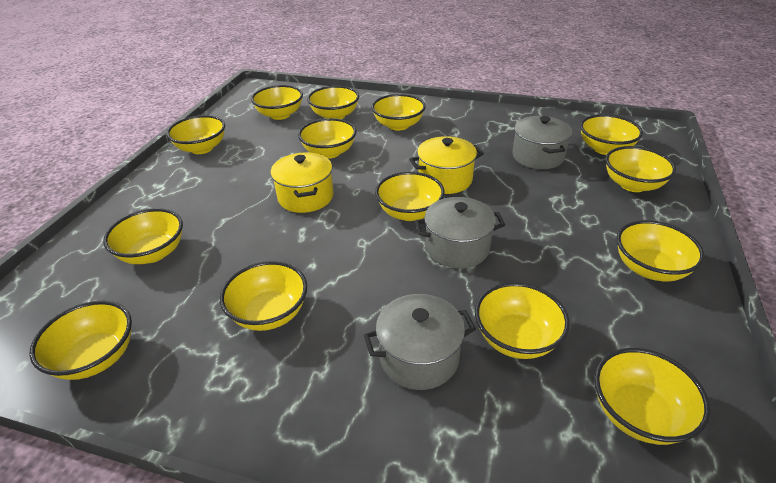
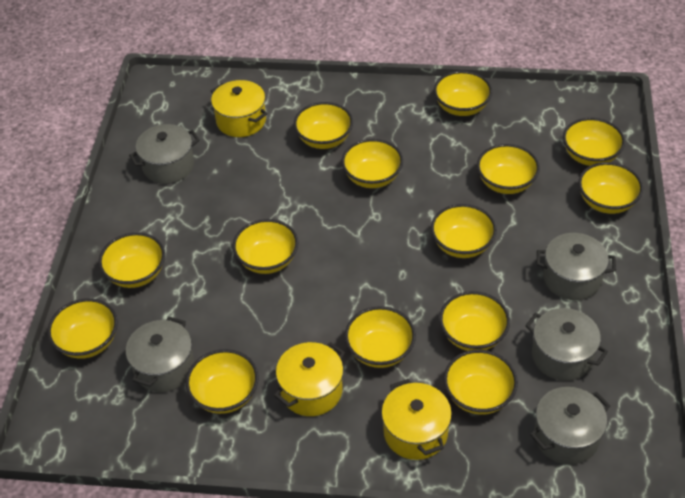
grey pot: 3 -> 5
yellow pot: 2 -> 3

